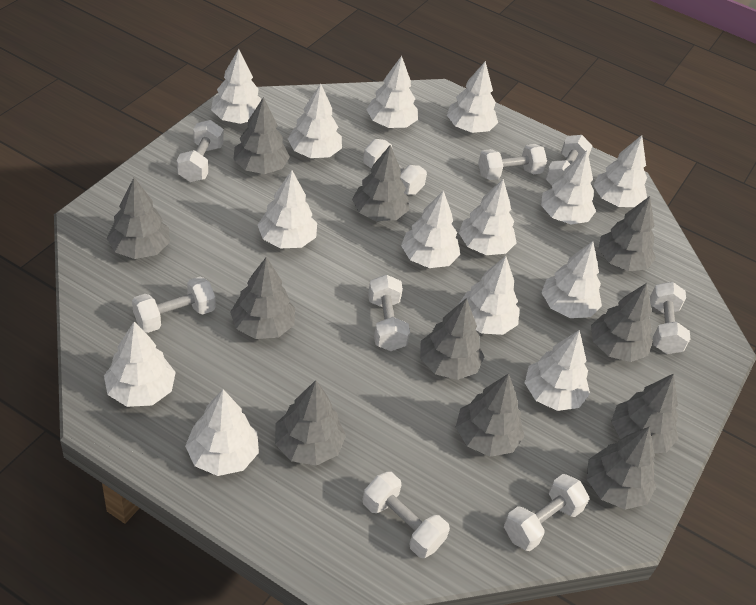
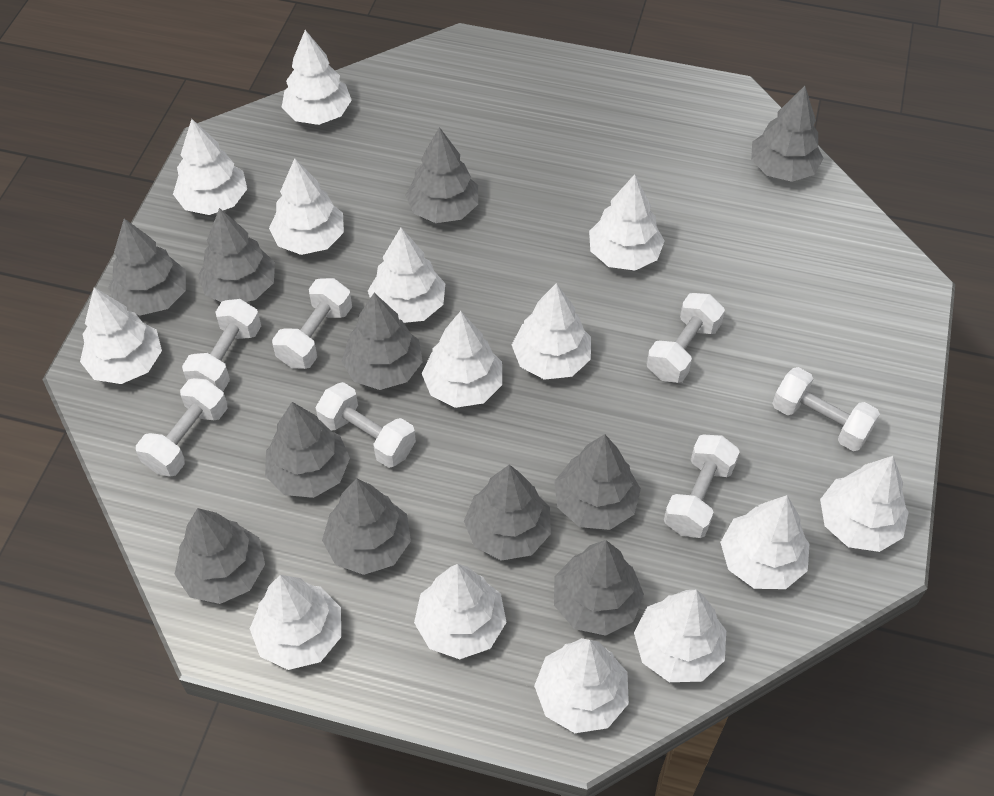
white dumbbell: 9 -> 7

